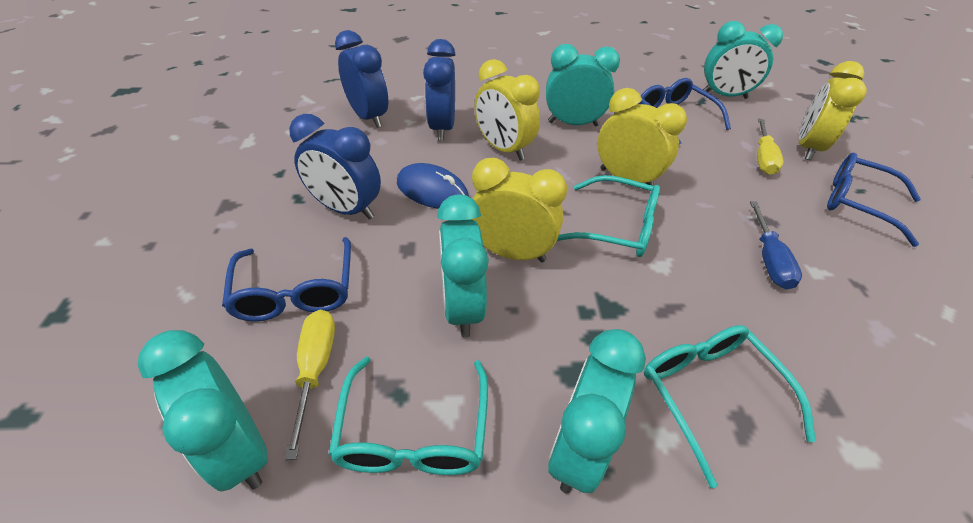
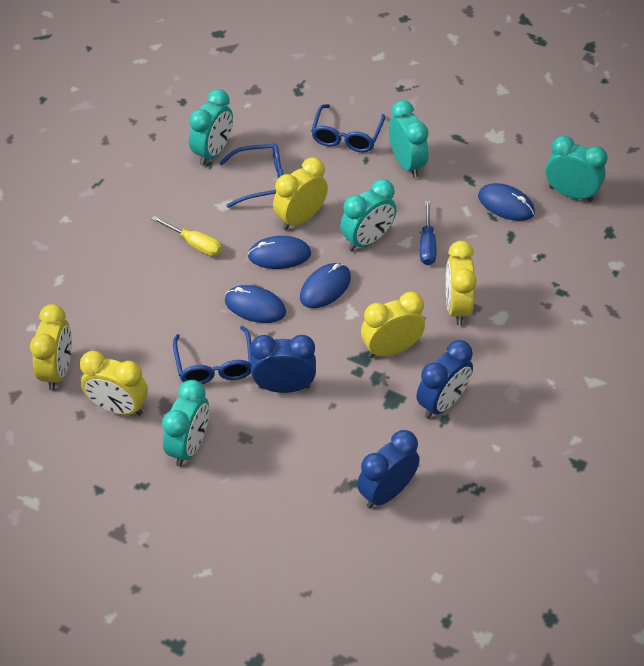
blue mouse: 1 -> 4
turquoise glasses: 3 -> 0
yellow clock: 4 -> 5
yellow screwdriver: 2 -> 1

